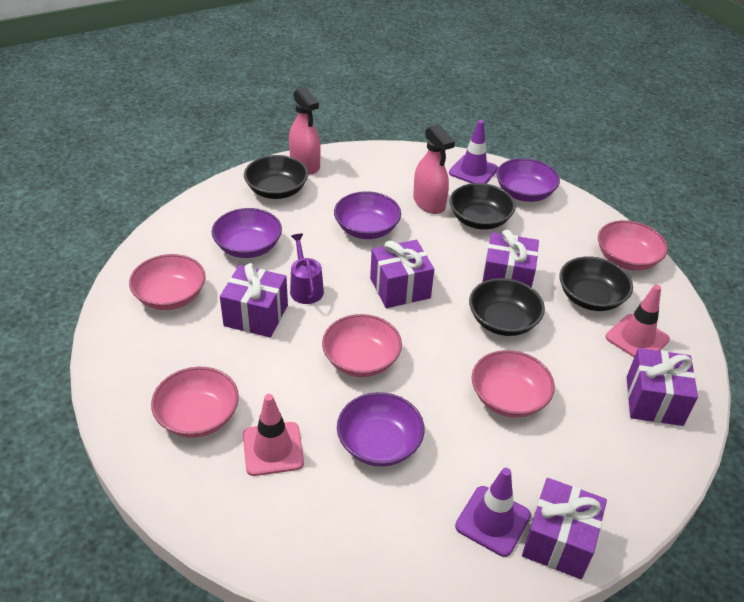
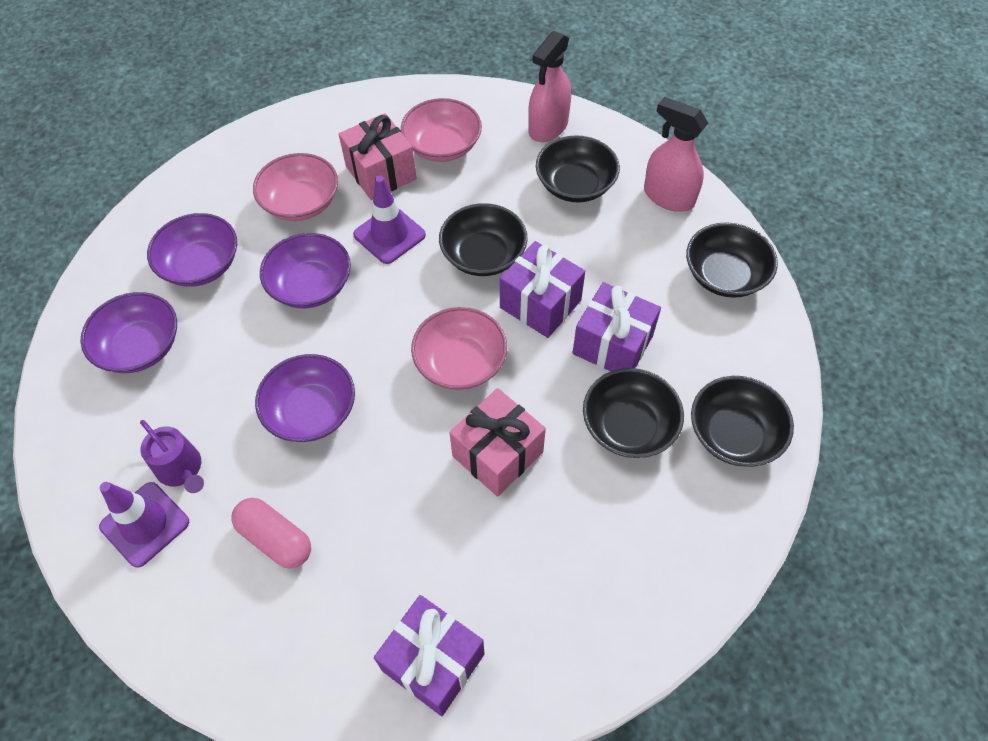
black bowl: 4 -> 5
pink bowl: 5 -> 3
pink capsule: 0 -> 1
pink gift: 0 -> 2
pink traffic cone: 2 -> 0
purple gift: 5 -> 3

